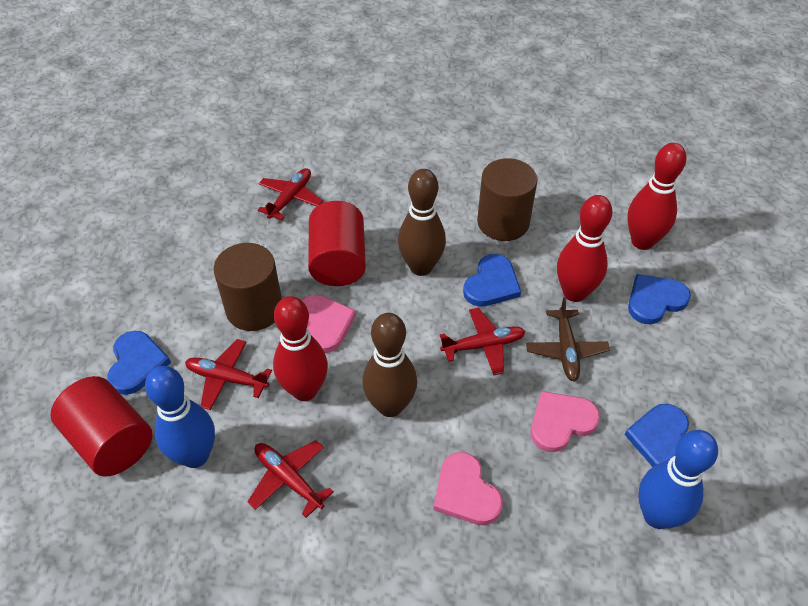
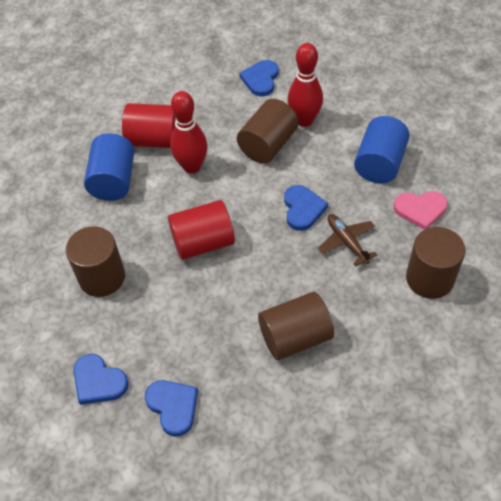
blue bowling pin: 2 -> 0
blue cylinder: 0 -> 2
brown bowling pin: 2 -> 0
brown cylinder: 2 -> 4
pink heart: 3 -> 1
red bowling pin: 3 -> 2
red plane: 4 -> 0

